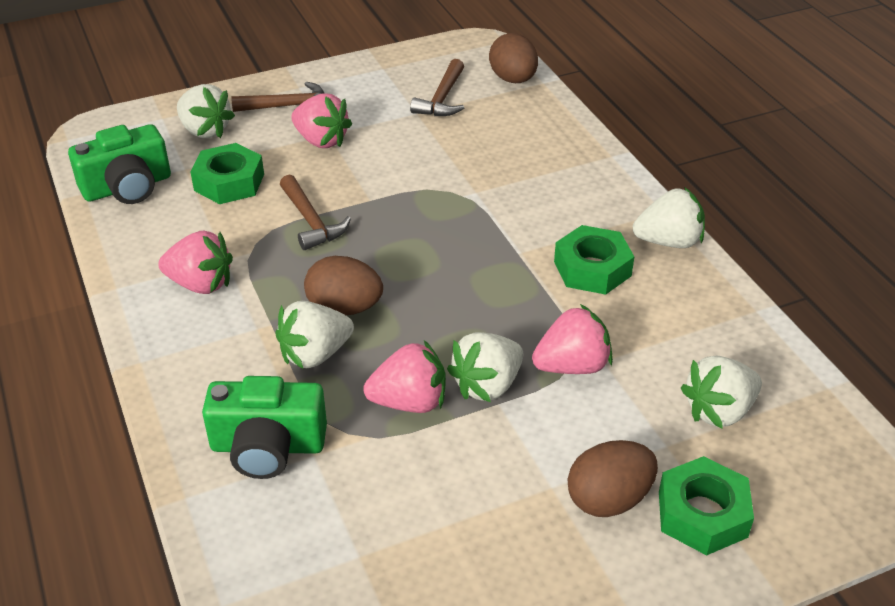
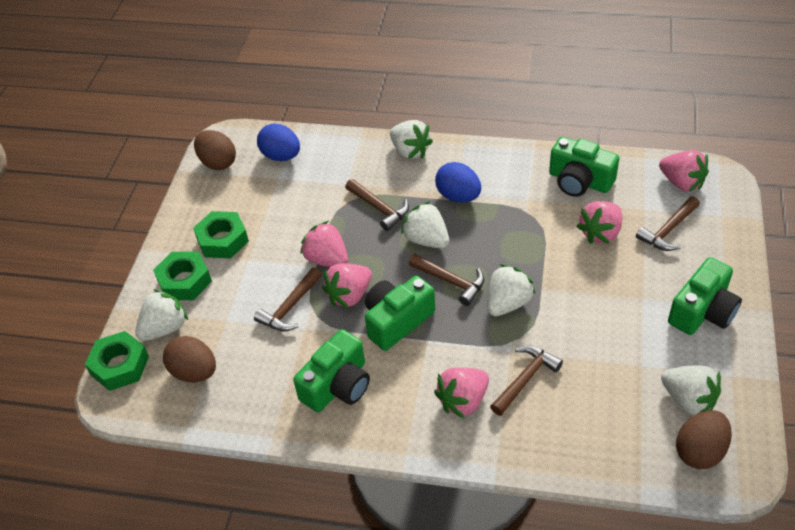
blue egg: 0 -> 2
brown hammer: 3 -> 5
green camera: 2 -> 4
pink strawberry: 4 -> 5

